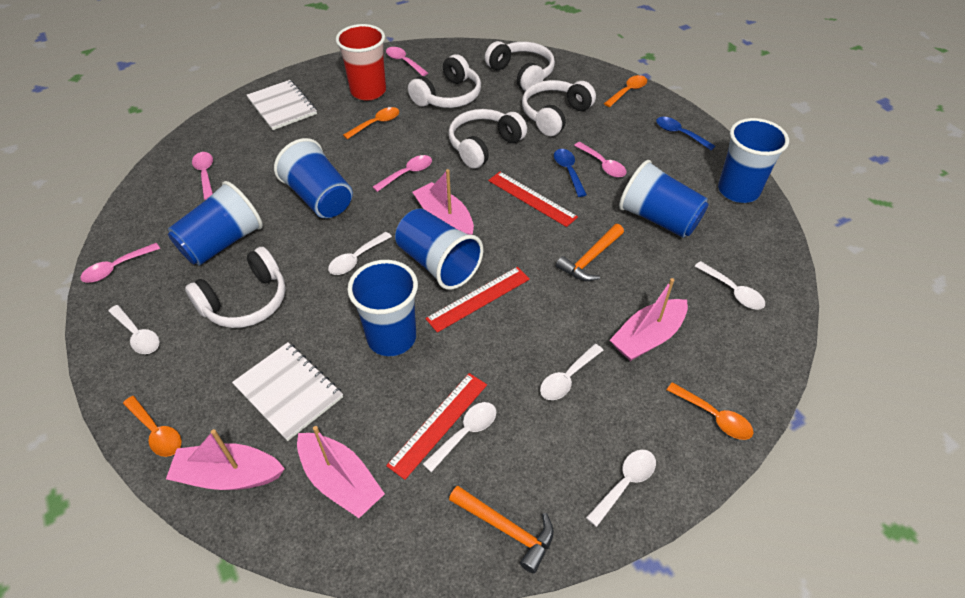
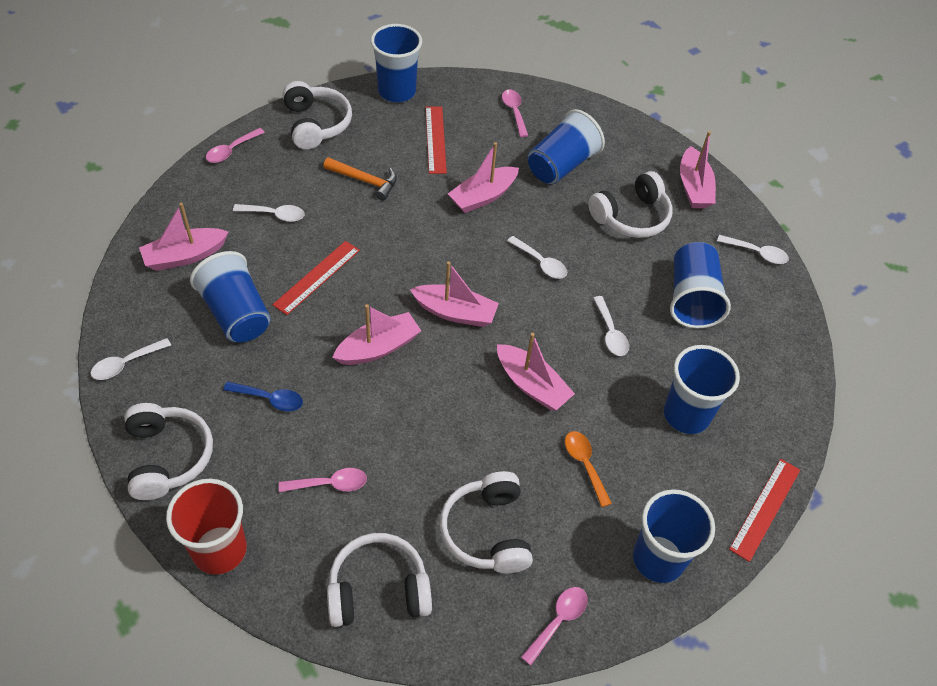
blue spoon: 2 -> 1
orange hammer: 2 -> 1
orange spoon: 4 -> 1
pink boat: 4 -> 6
pink spoon: 5 -> 4
white notebook: 2 -> 0
white spoon: 6 -> 5

